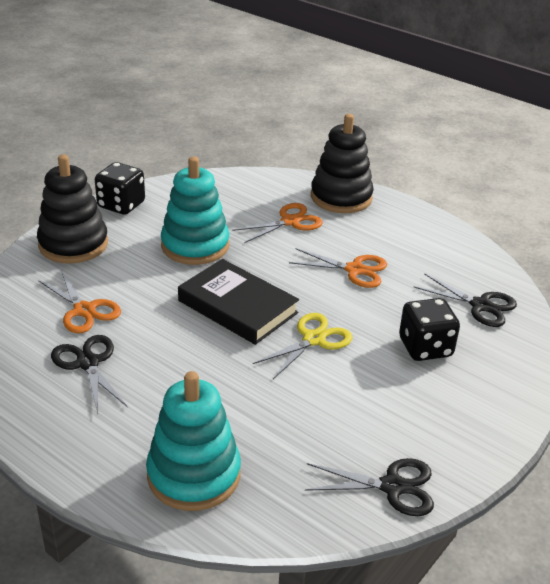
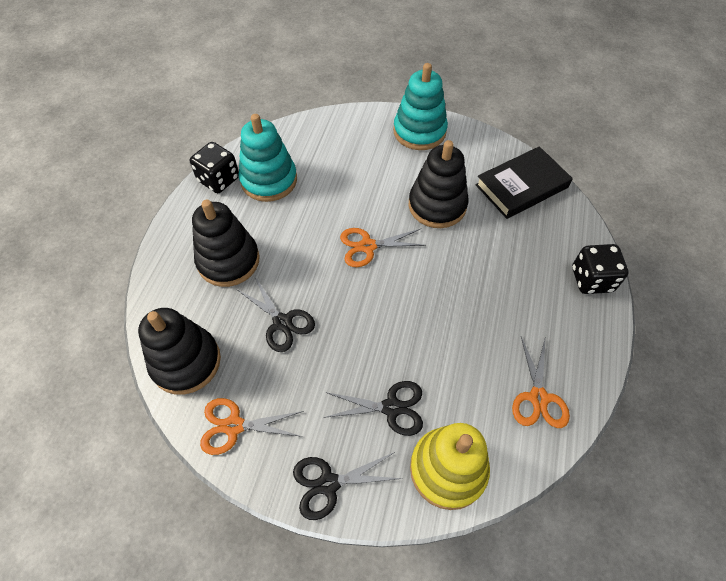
black stacking toy: 2 -> 3
yellow scissors: 1 -> 0
yellow stacking toy: 0 -> 1

